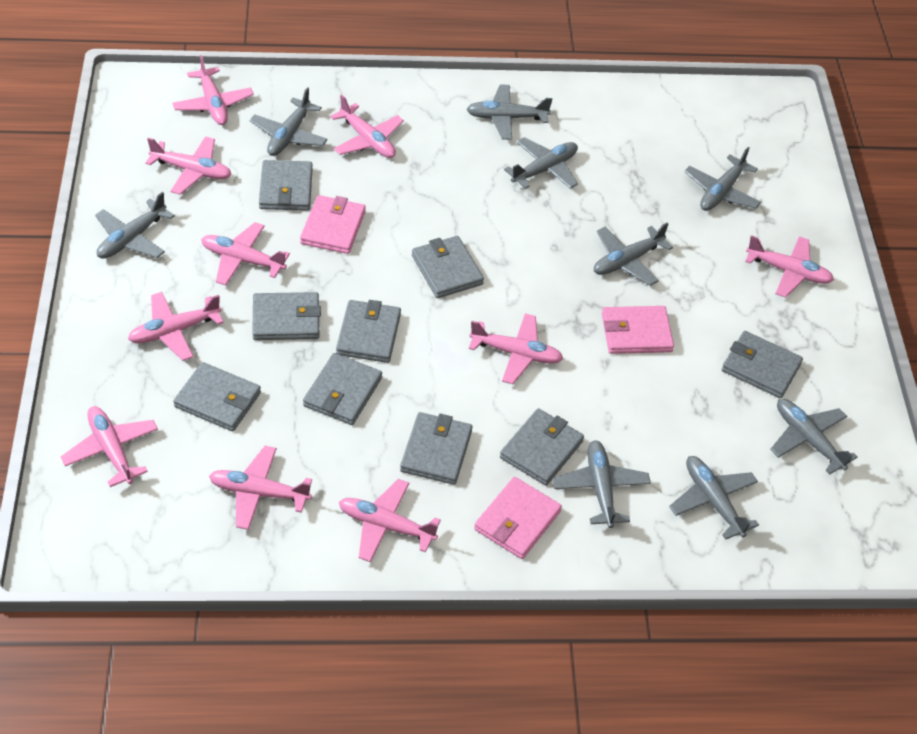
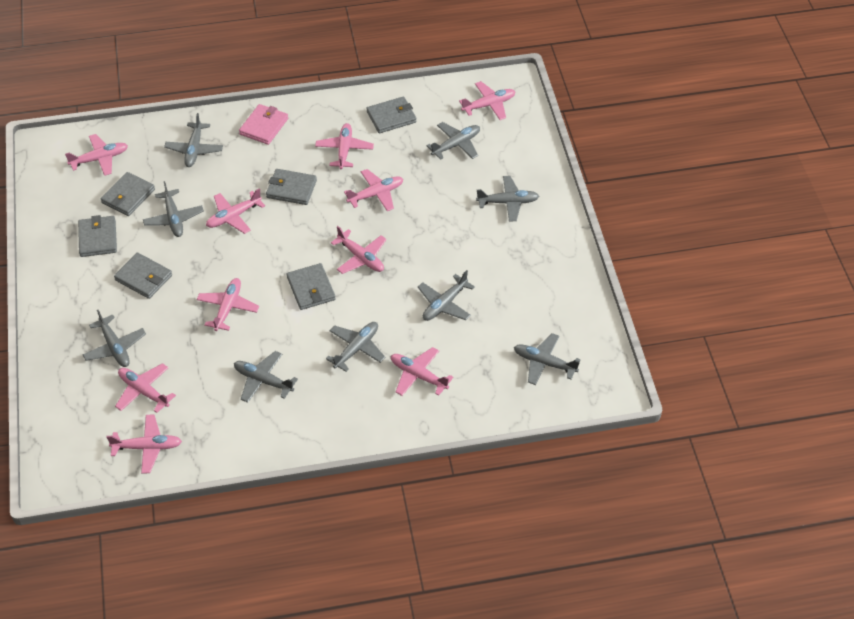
grey wallet: 9 -> 6
pink wallet: 3 -> 1

